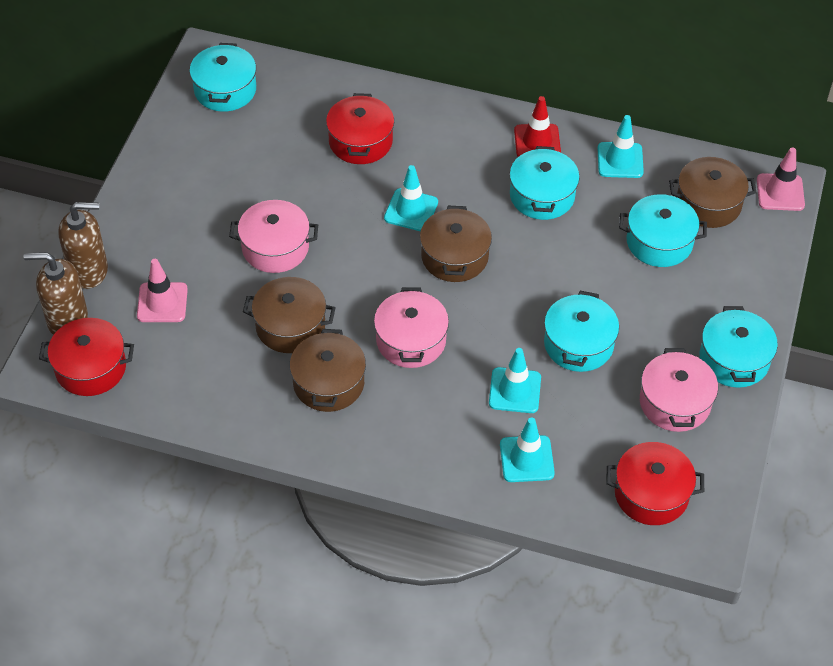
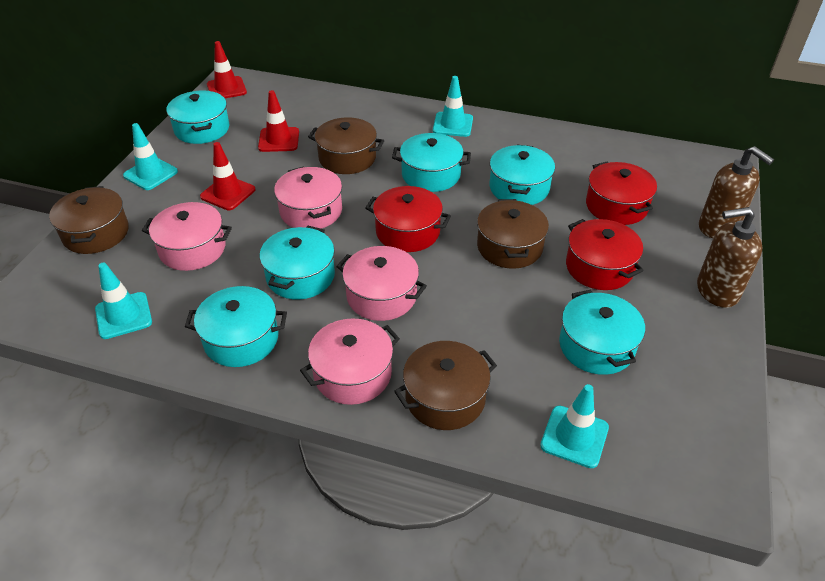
pink pot: 3 -> 4
pink traffic cone: 2 -> 0
red traffic cone: 1 -> 3
turquoise pot: 5 -> 6

